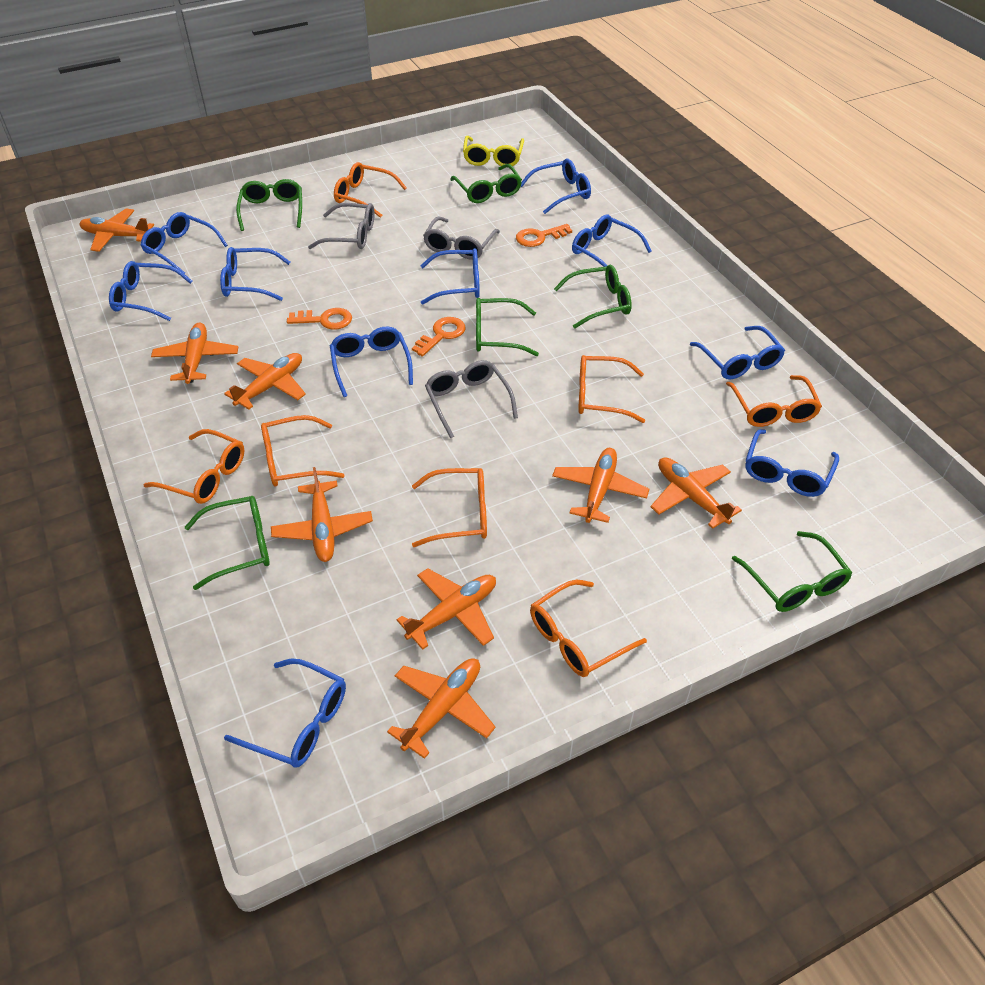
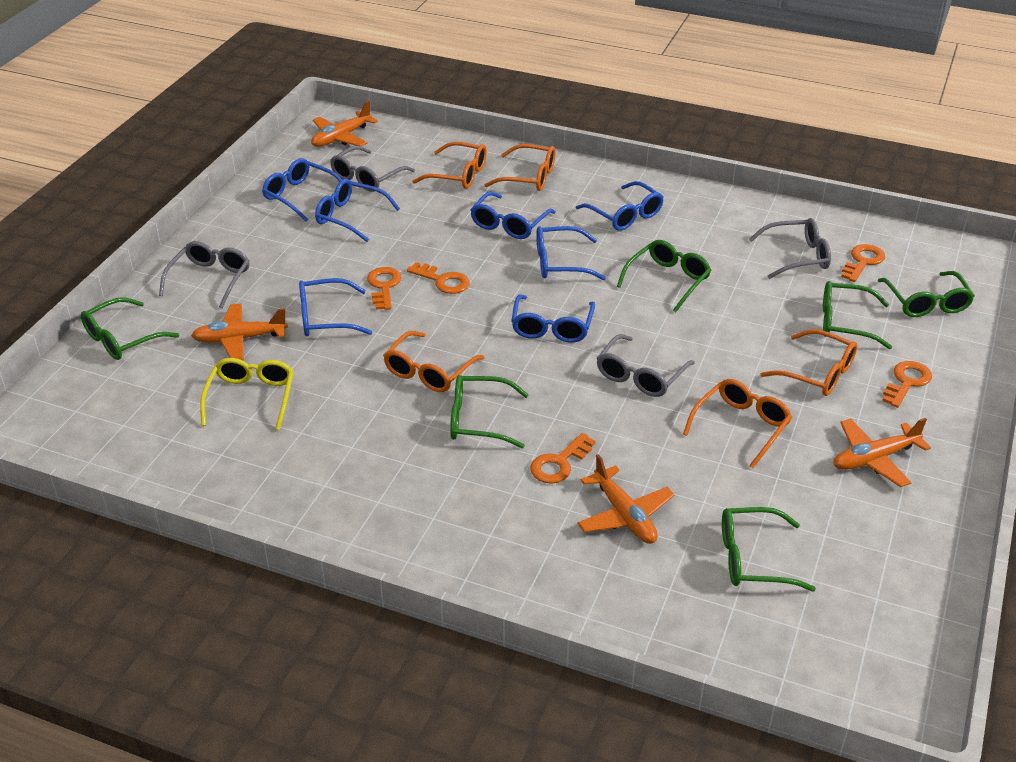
blue glasses: 10 -> 7
grey glasses: 3 -> 4
orange glasses: 7 -> 5
orange key: 3 -> 5
orange plane: 8 -> 4

